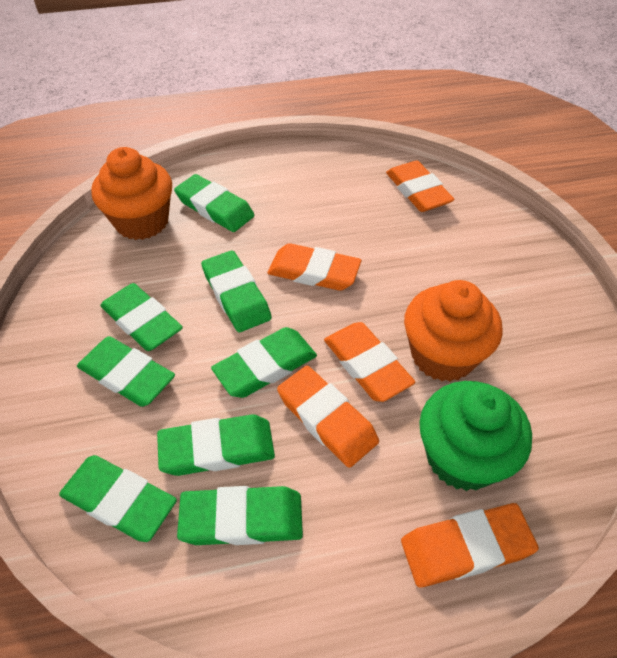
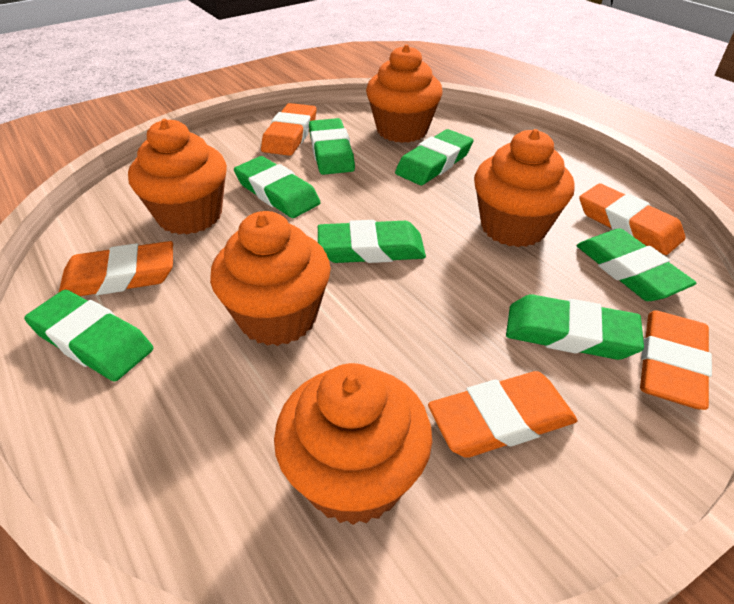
green cupcake: 1 -> 0
green eraser: 8 -> 7
orange cupcake: 2 -> 5

